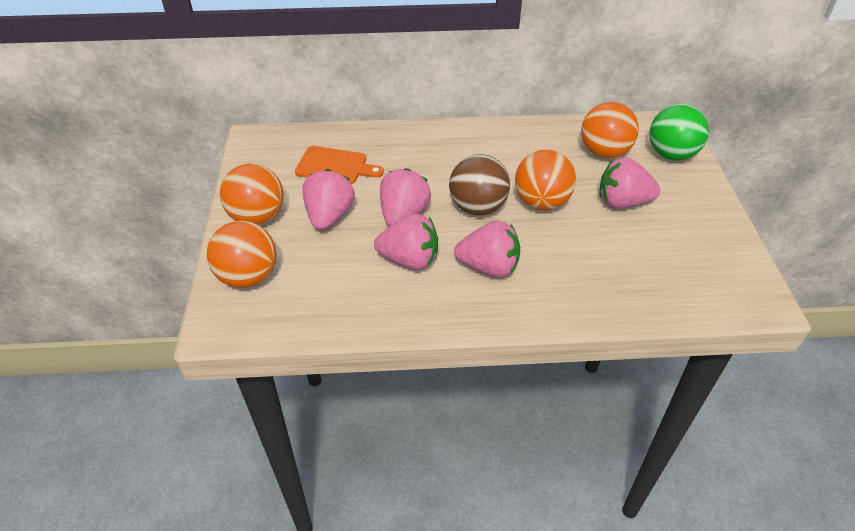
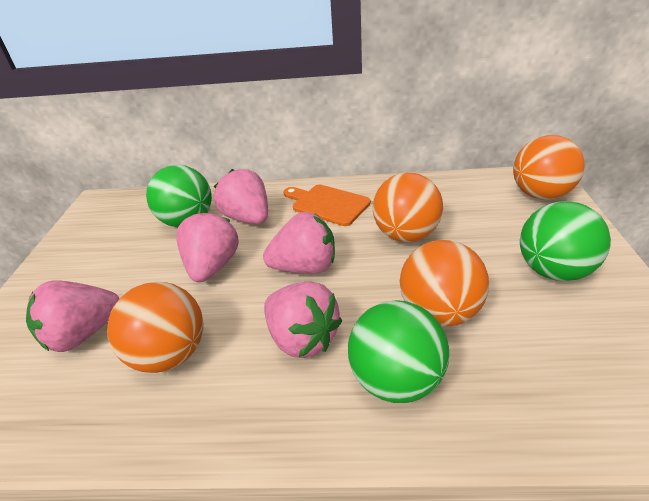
brown ball: 1 -> 0
green ball: 1 -> 3

